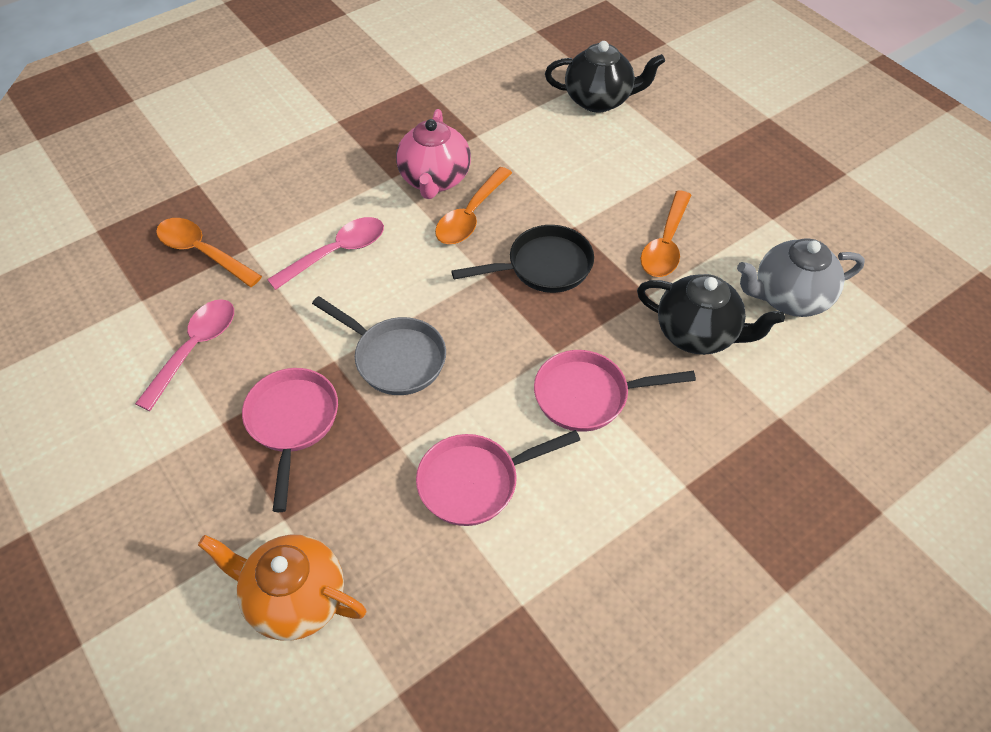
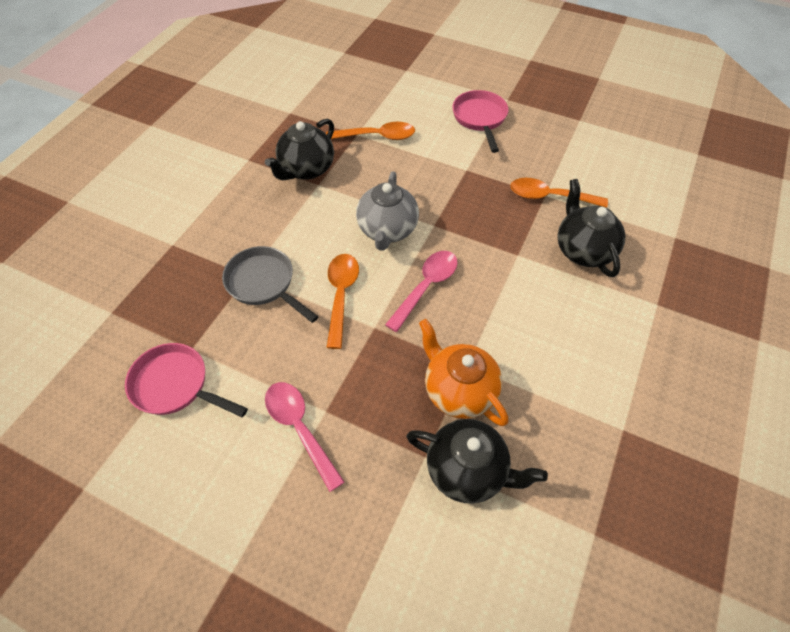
black pan: 1 -> 0
black teapot: 2 -> 3
pink pan: 3 -> 2
pink teapot: 1 -> 0

